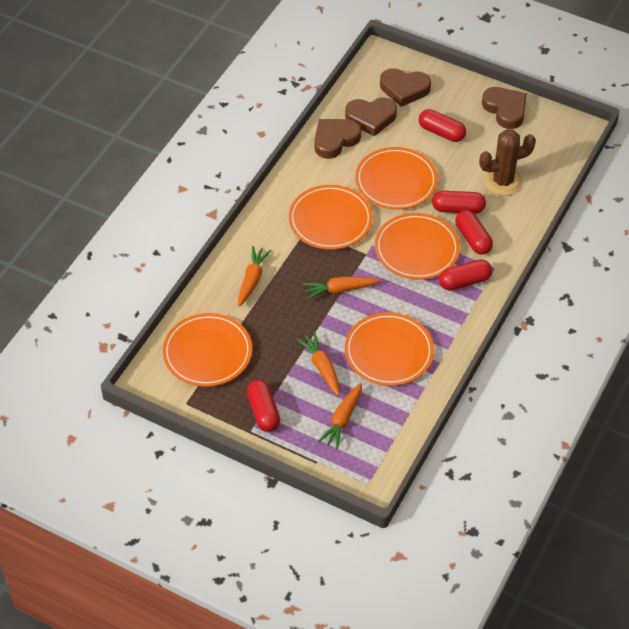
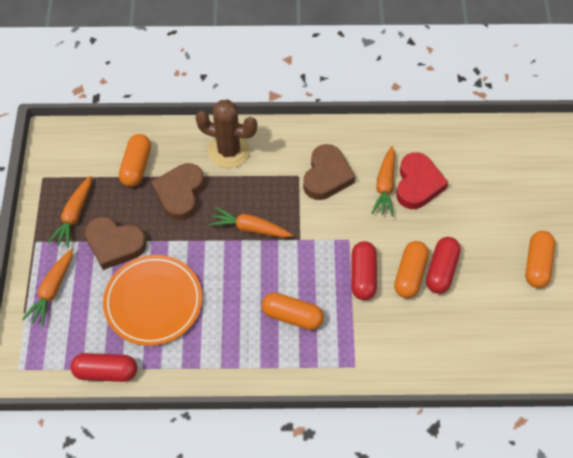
brown heart: 4 -> 3
orange capsule: 0 -> 4
orange plate: 5 -> 1
red capsule: 5 -> 3
red heart: 0 -> 1

